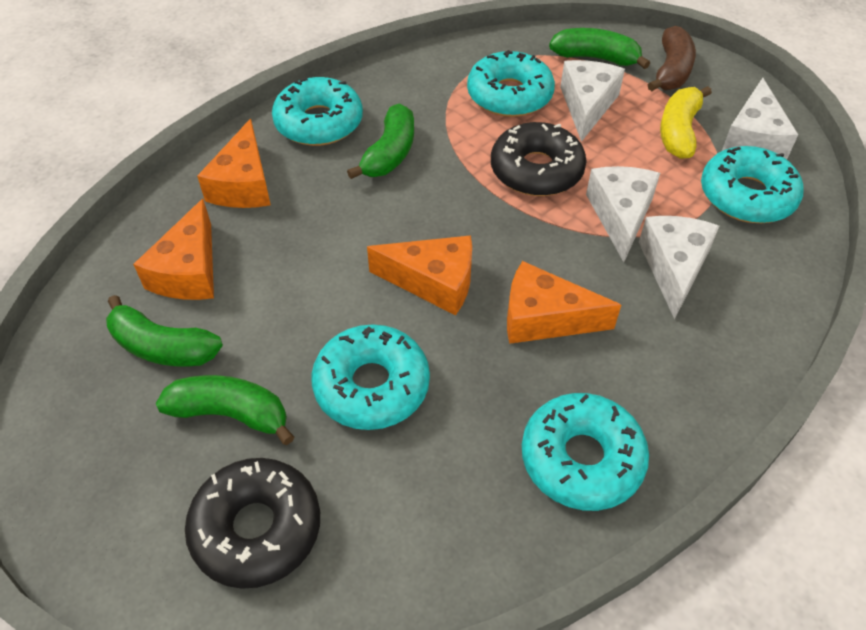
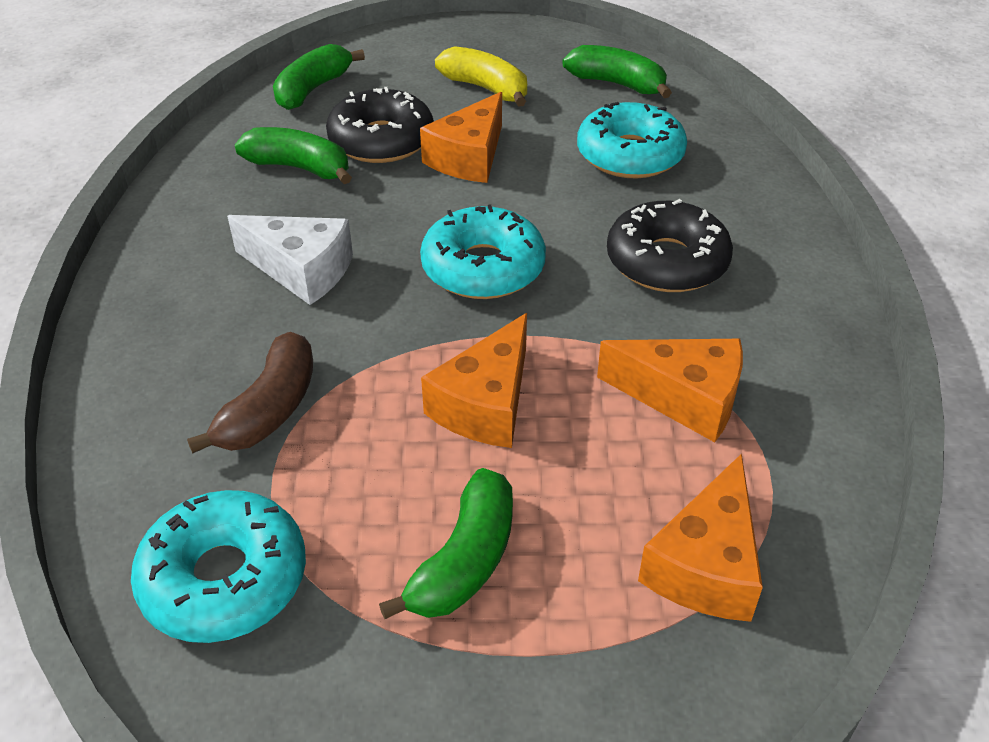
turquoise donut: 5 -> 3
white cheese: 4 -> 1

